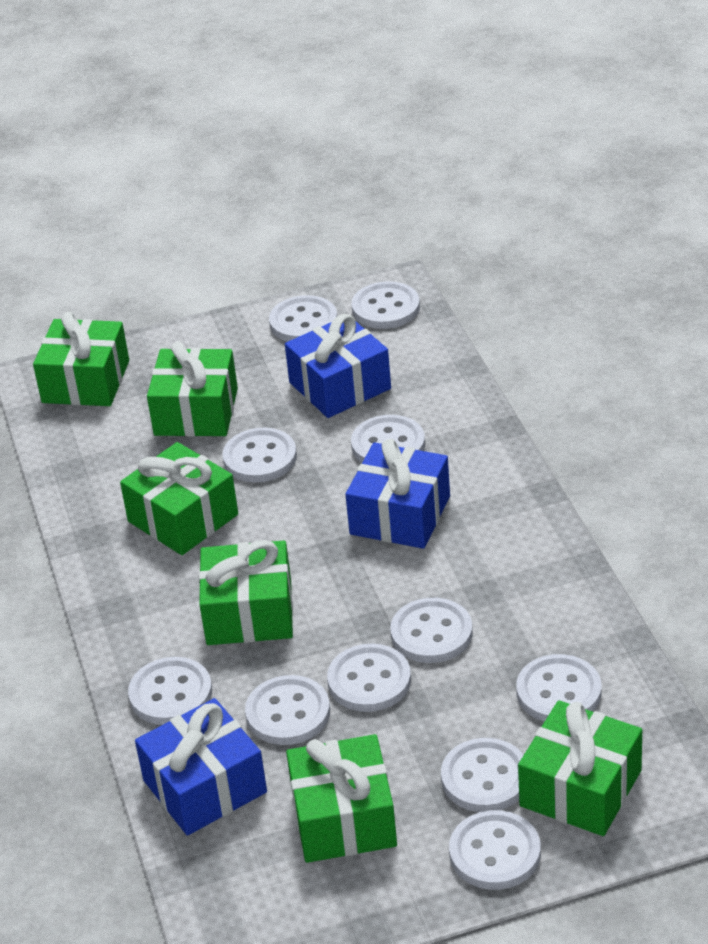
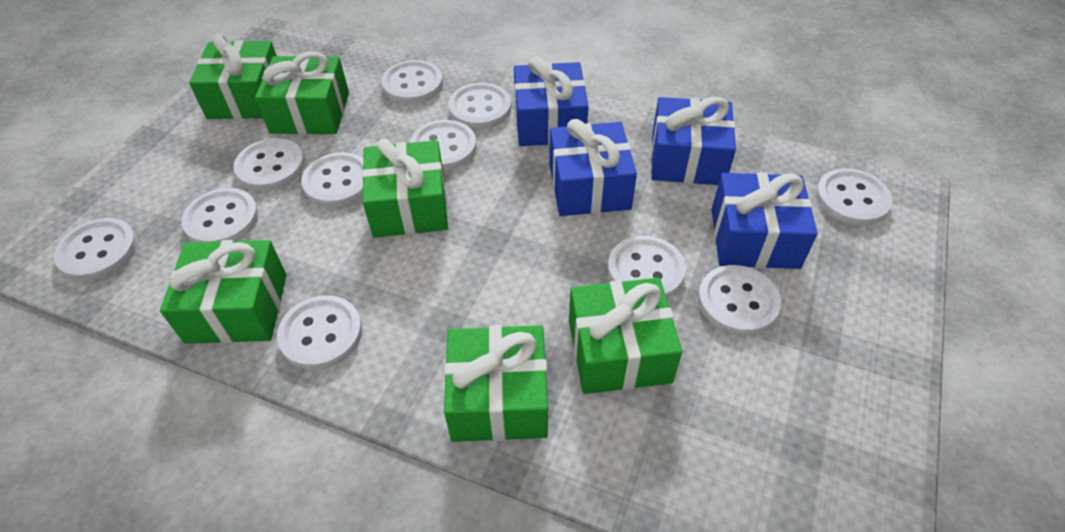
blue gift: 3 -> 4

